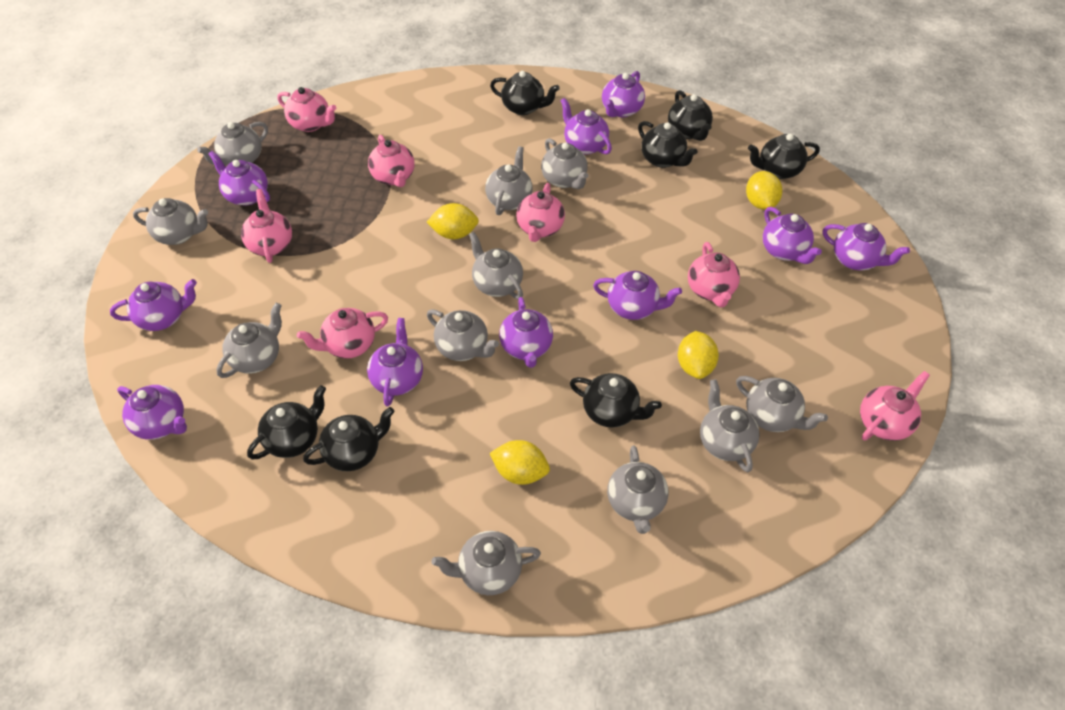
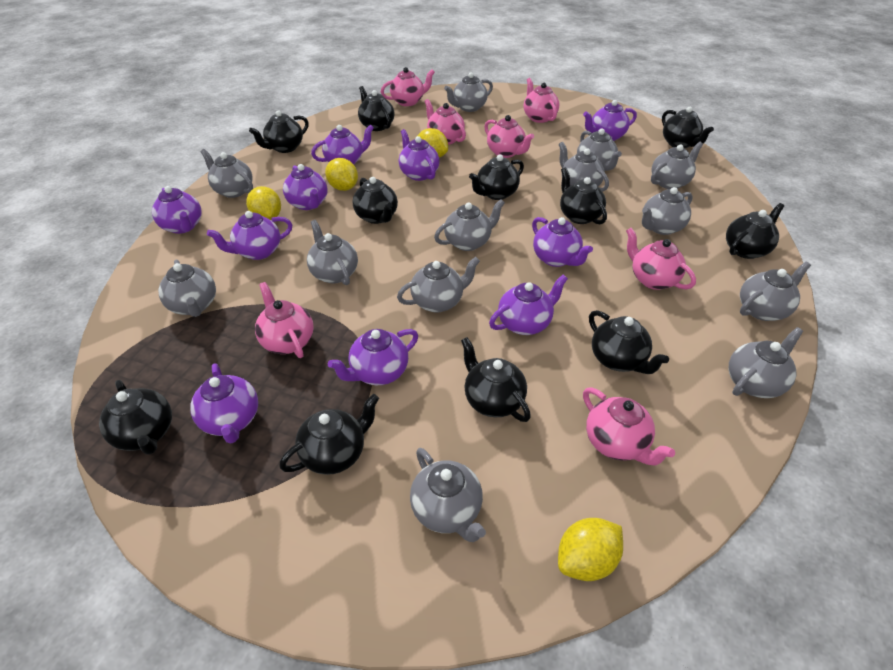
black teapot: 7 -> 11
grey teapot: 11 -> 13

